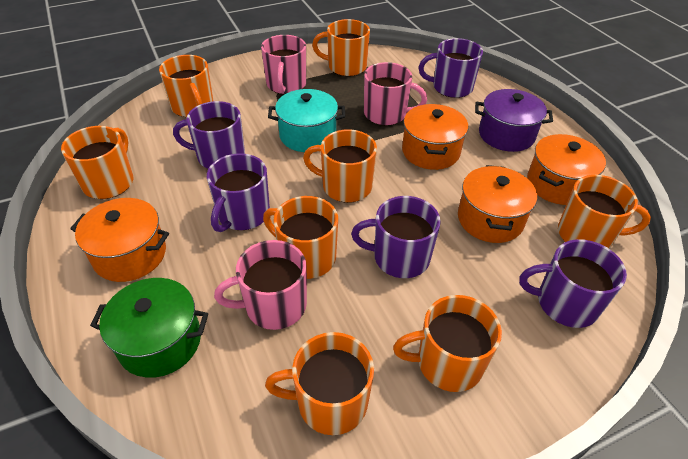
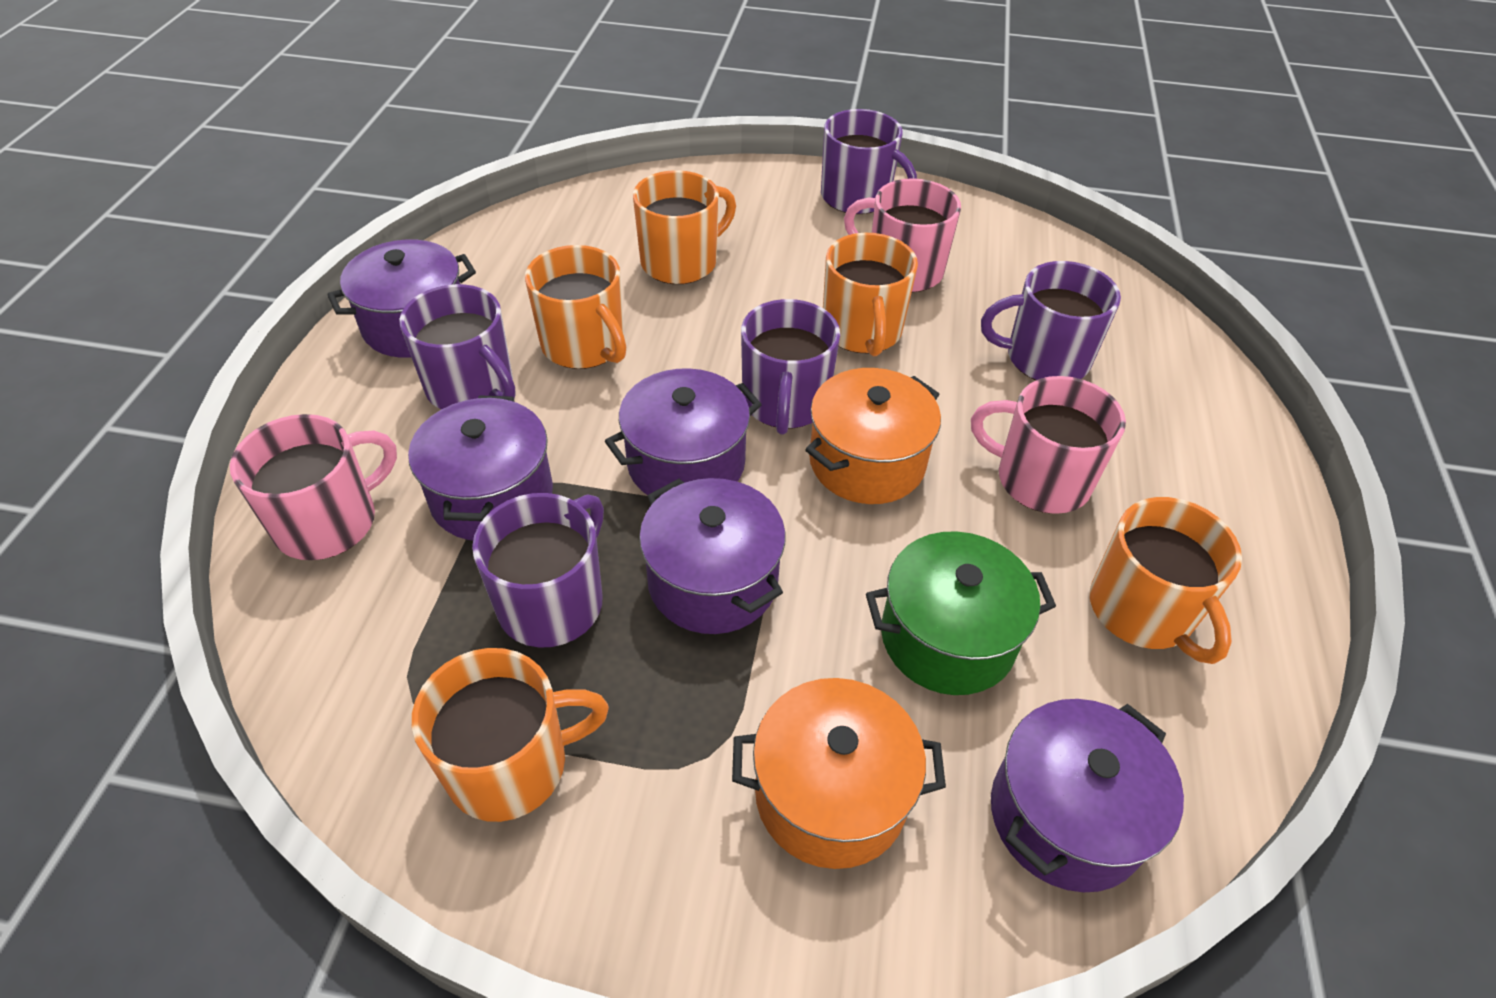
orange mug: 8 -> 5
orange pot: 4 -> 2
purple pot: 1 -> 5
turquoise pot: 1 -> 0

